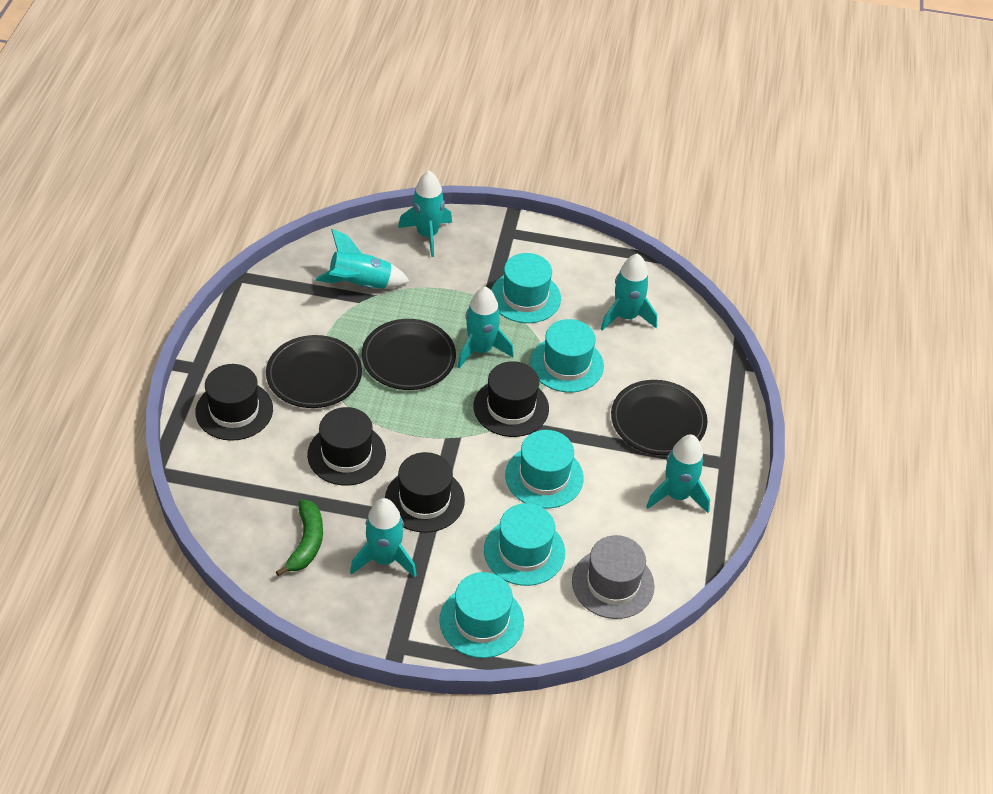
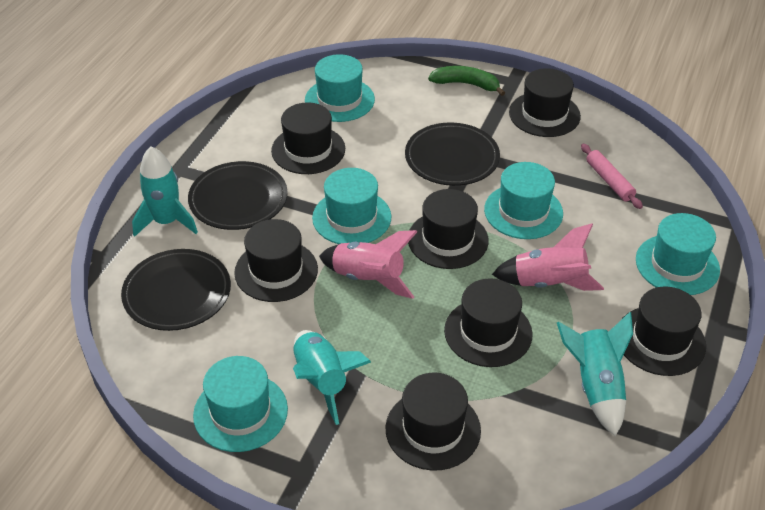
black hat: 4 -> 7
grey hat: 1 -> 0
pink rocket: 0 -> 2
pink rolling pin: 0 -> 1
turquoise rocket: 6 -> 3

